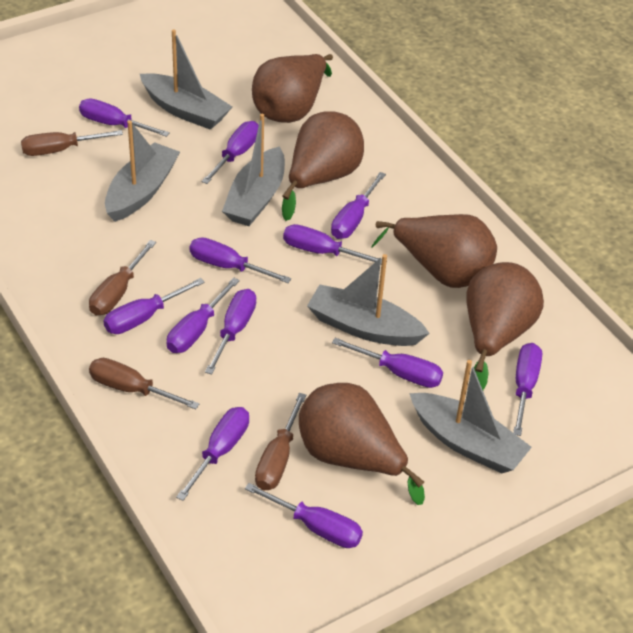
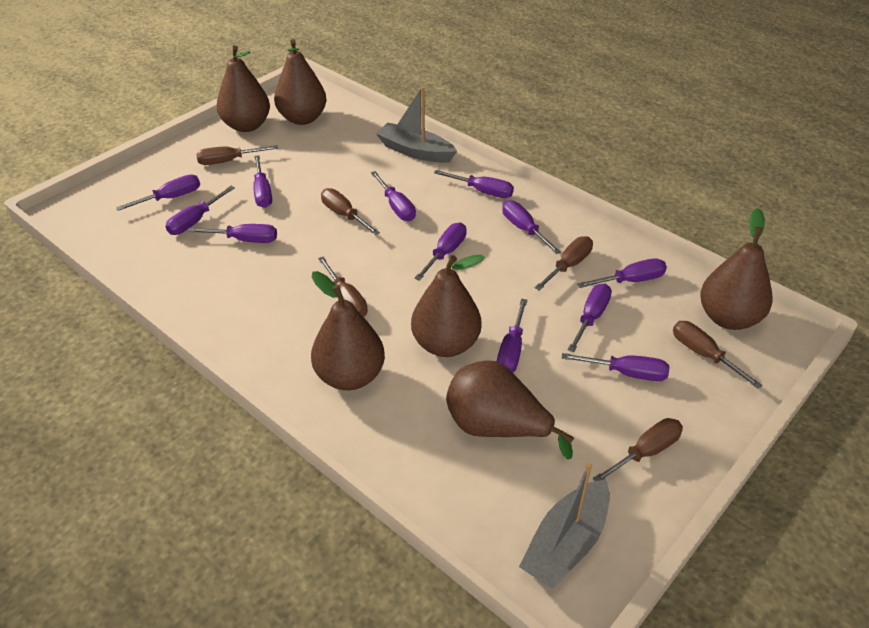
brown pear: 5 -> 6
brown screwdriver: 4 -> 6
grey boat: 5 -> 2

